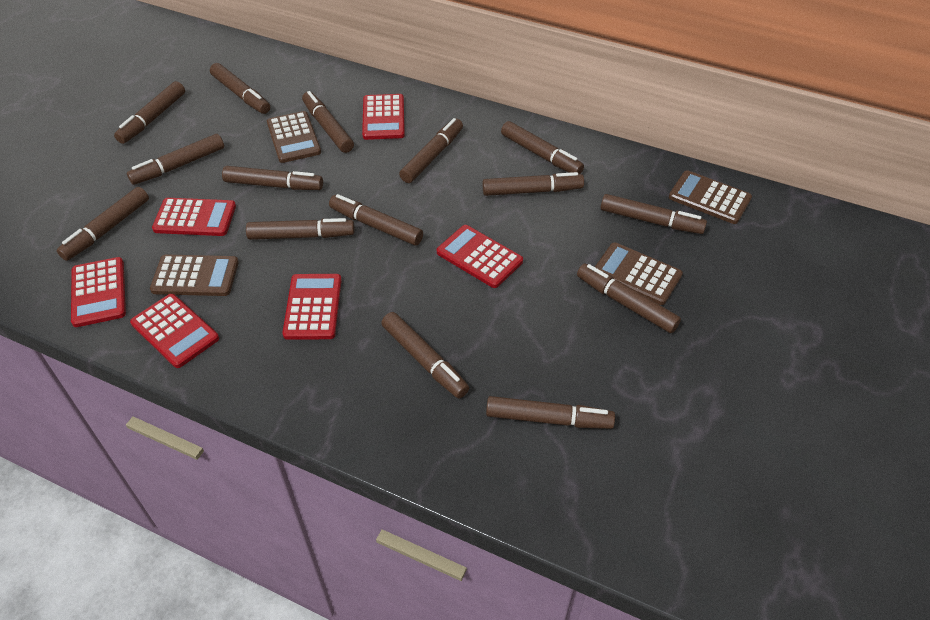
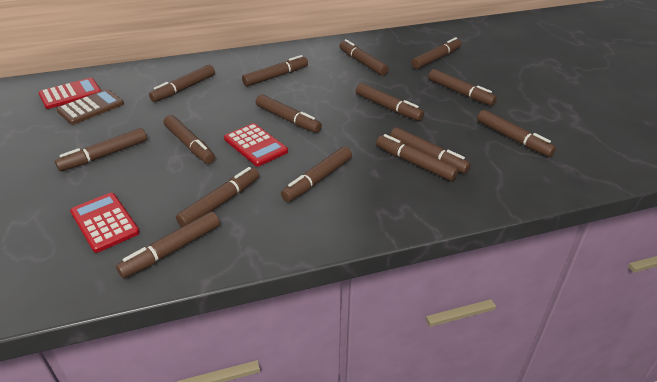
brown calculator: 4 -> 1
red calculator: 6 -> 3

